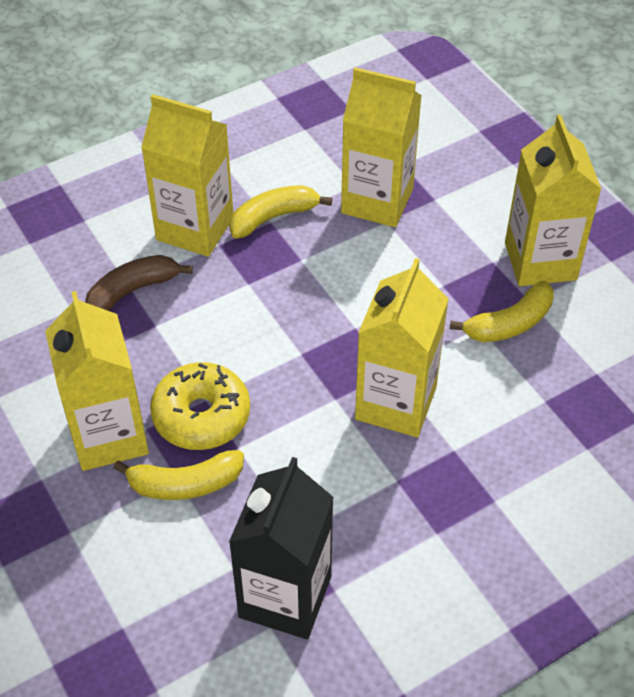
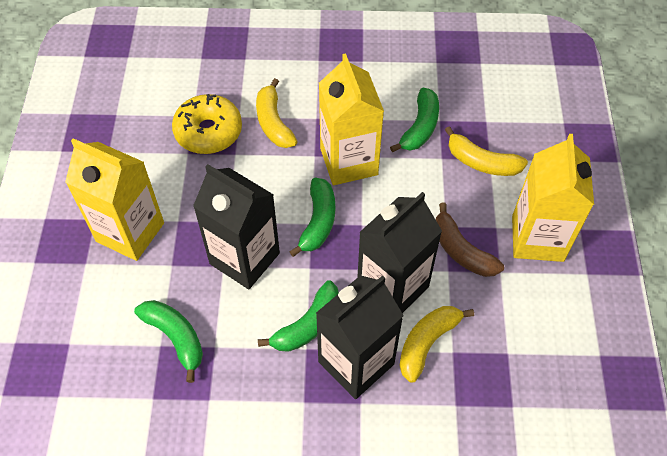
black carton: 1 -> 3
green banana: 0 -> 4
yellow carton: 5 -> 3

